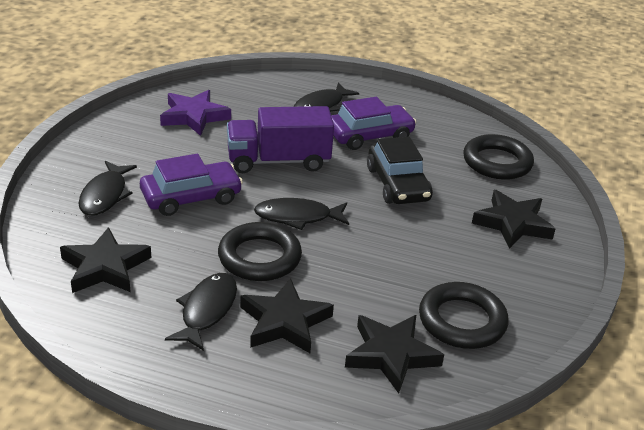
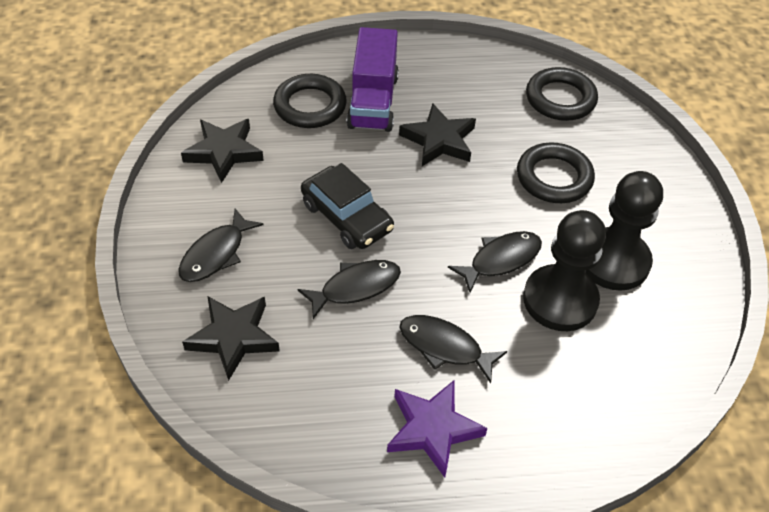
black pawn: 0 -> 2
black star: 4 -> 3
purple car: 2 -> 0

